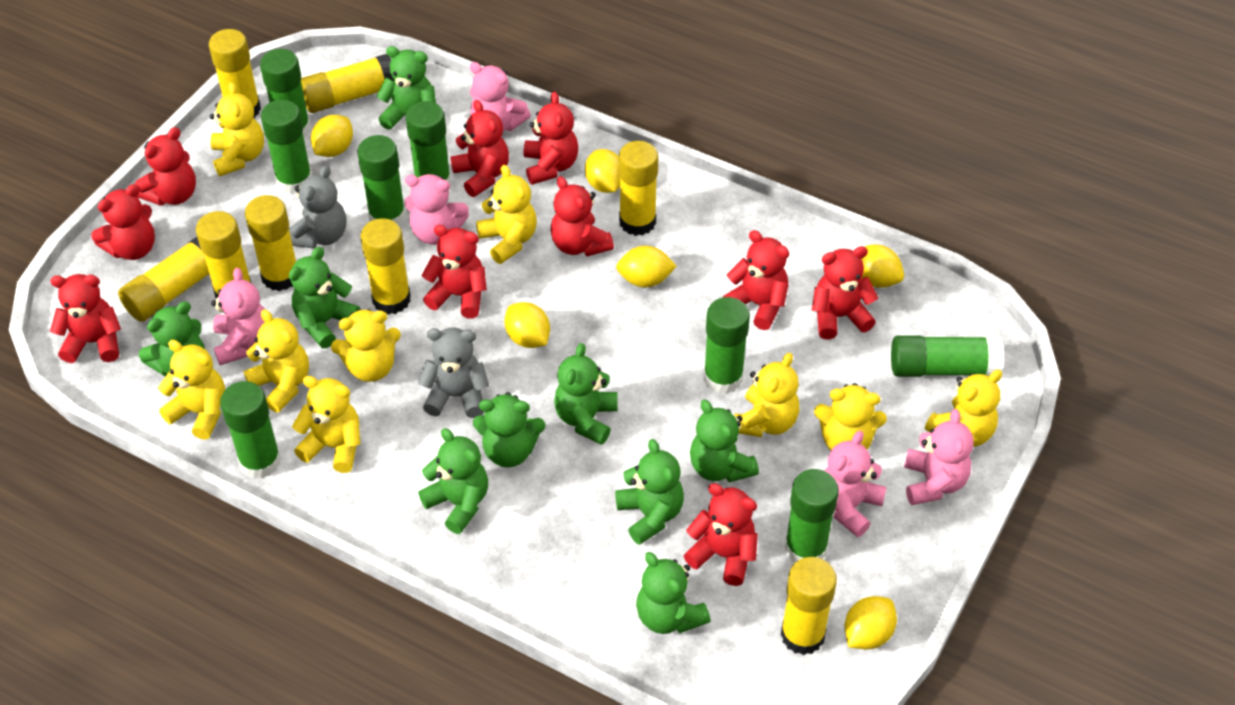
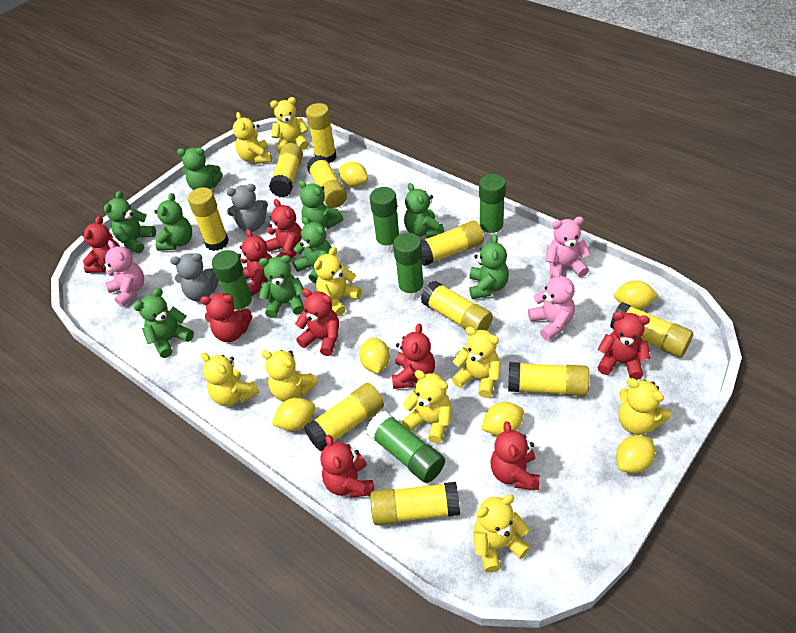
green glue stick: 8 -> 5
pink teddy bear: 5 -> 3
red teddy bear: 10 -> 9
yellow glue stick: 8 -> 10

